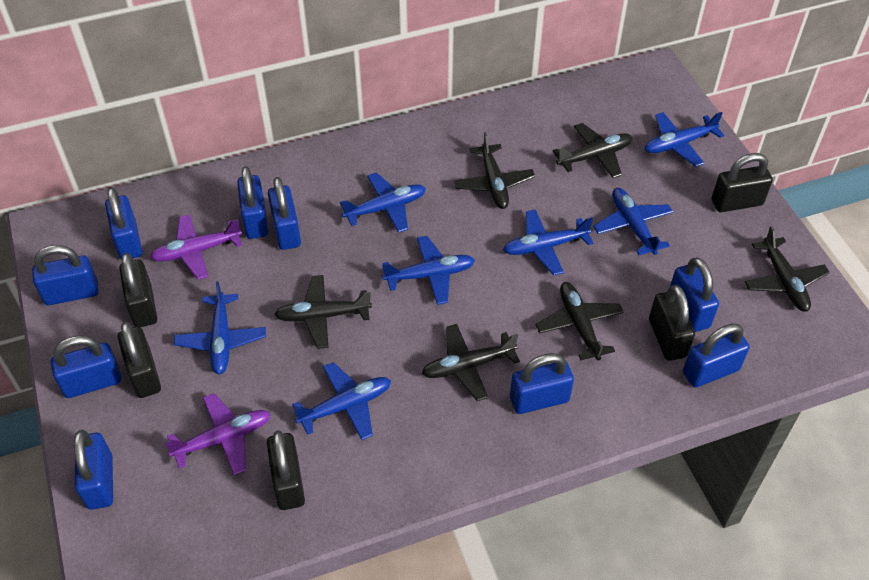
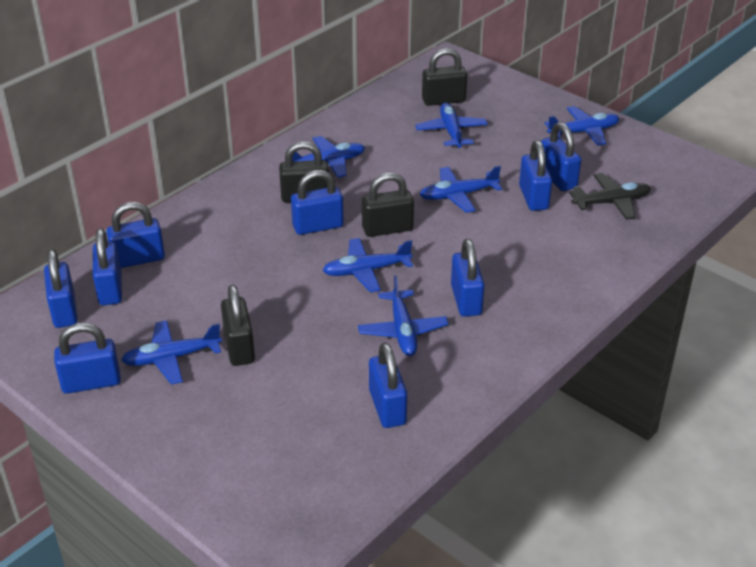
black padlock: 5 -> 4
black plane: 6 -> 1
purple plane: 2 -> 0

